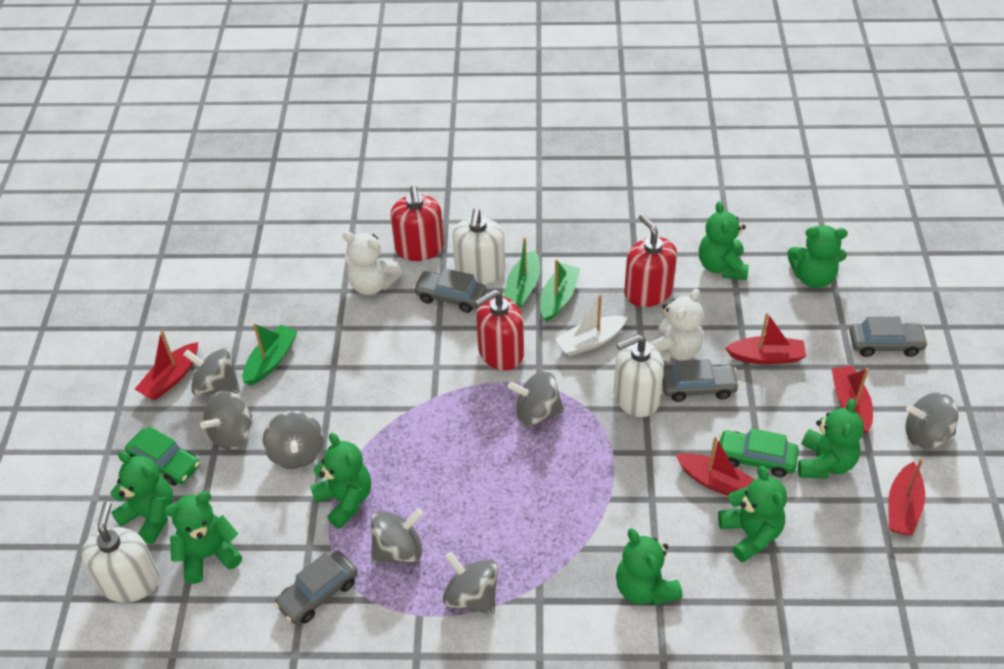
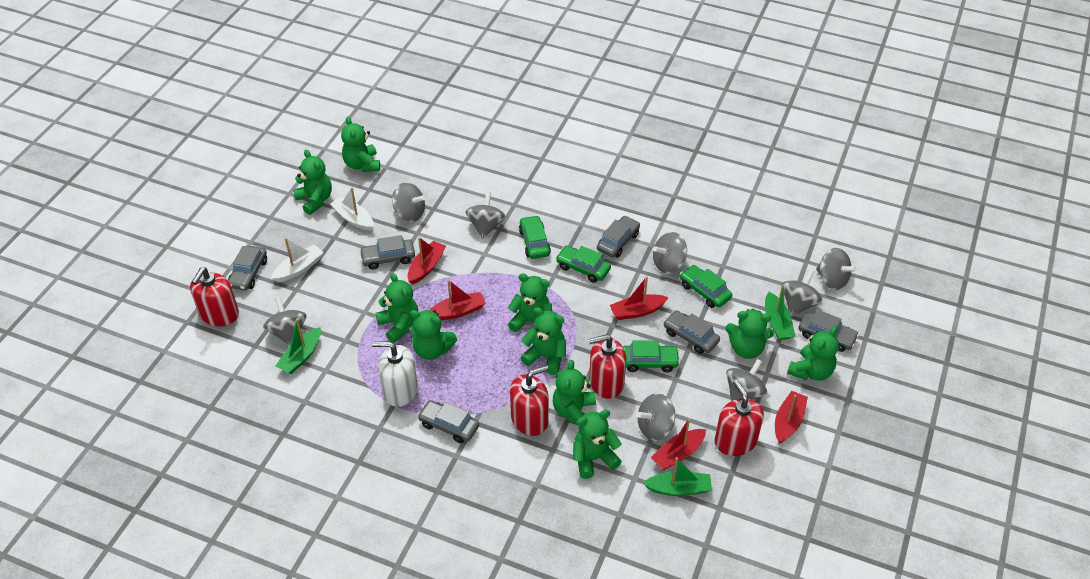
green car: 2 -> 4
green teddy bear: 8 -> 10
grey car: 4 -> 6
grey spinning top: 7 -> 8
red soap dispenser: 3 -> 4
white boat: 1 -> 2
white soap dispenser: 3 -> 1
white teddy bear: 2 -> 0

